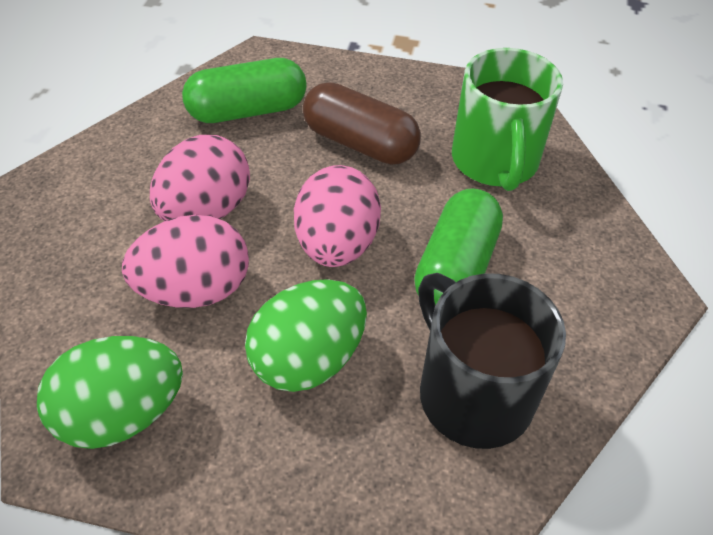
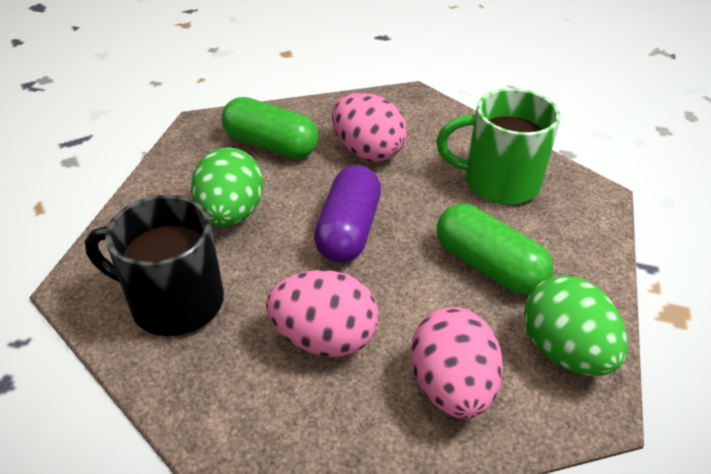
brown capsule: 1 -> 0
purple capsule: 0 -> 1

